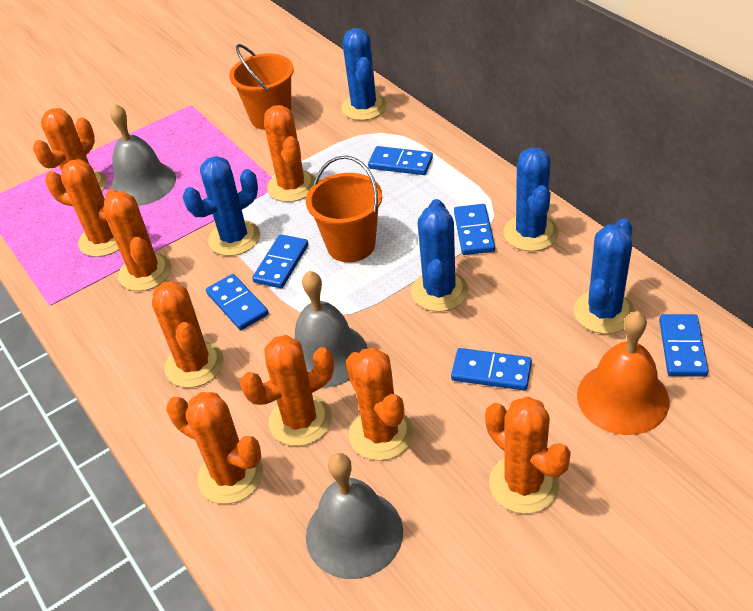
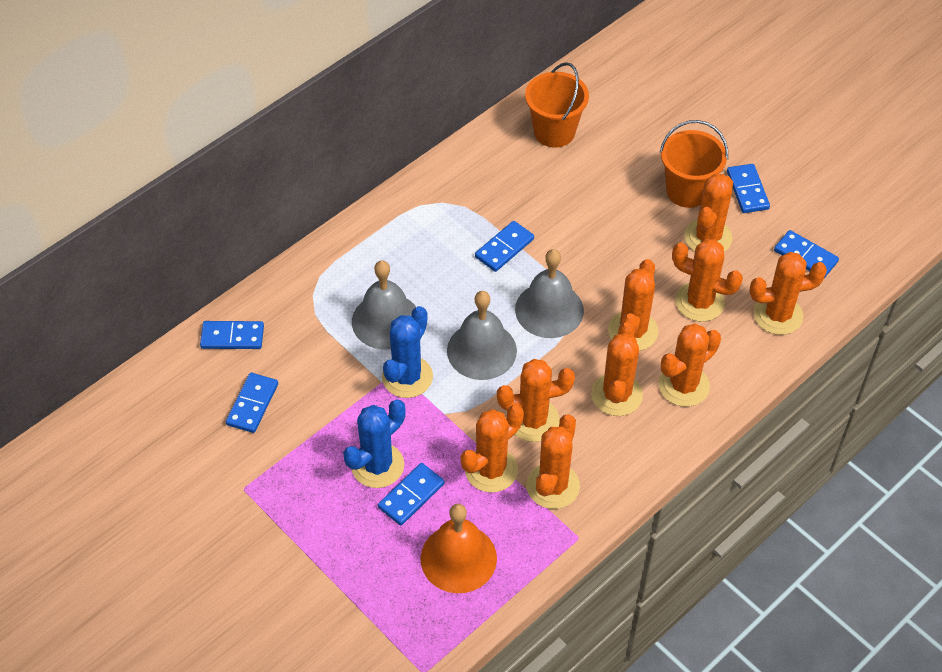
blue cactus: 5 -> 2

